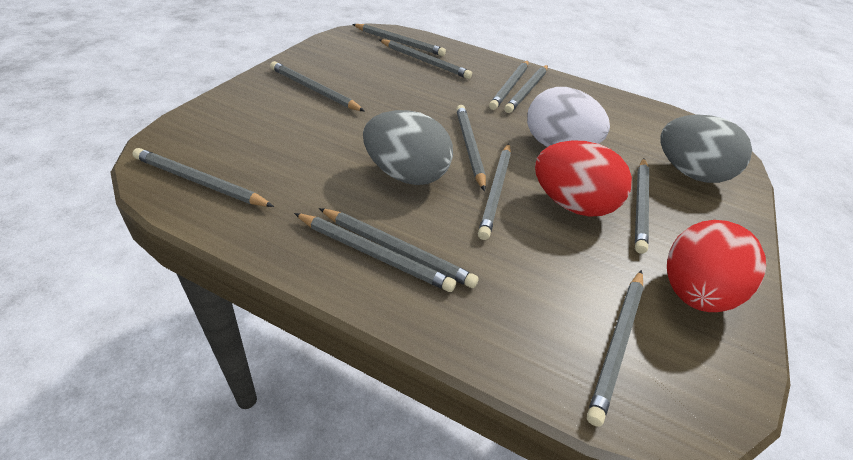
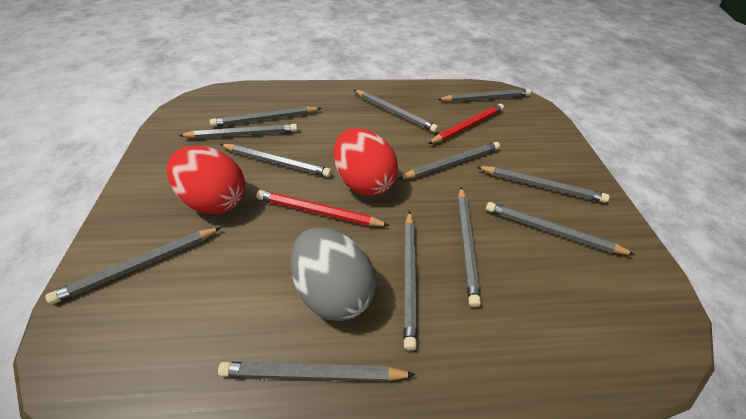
grey egg: 2 -> 1
red pencil: 0 -> 2
white egg: 1 -> 0

